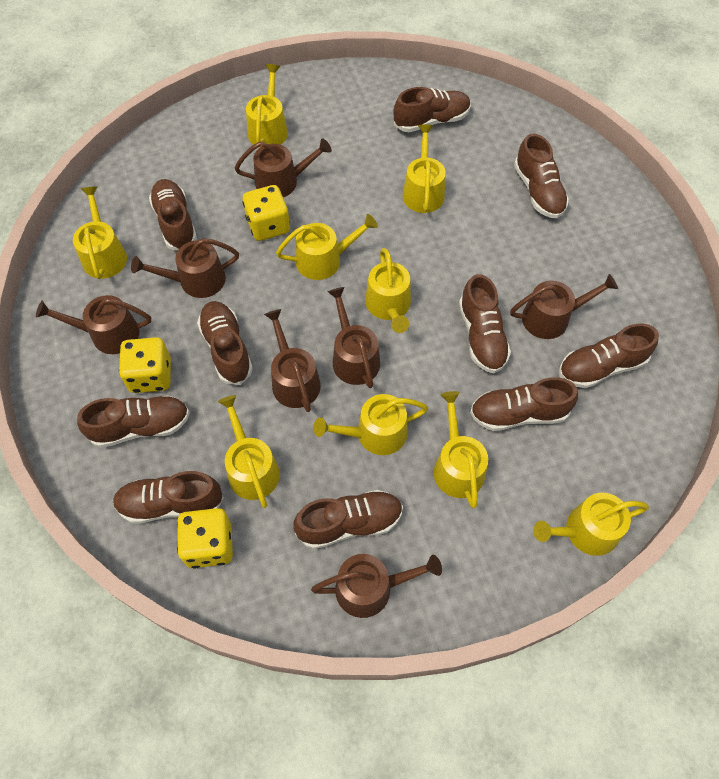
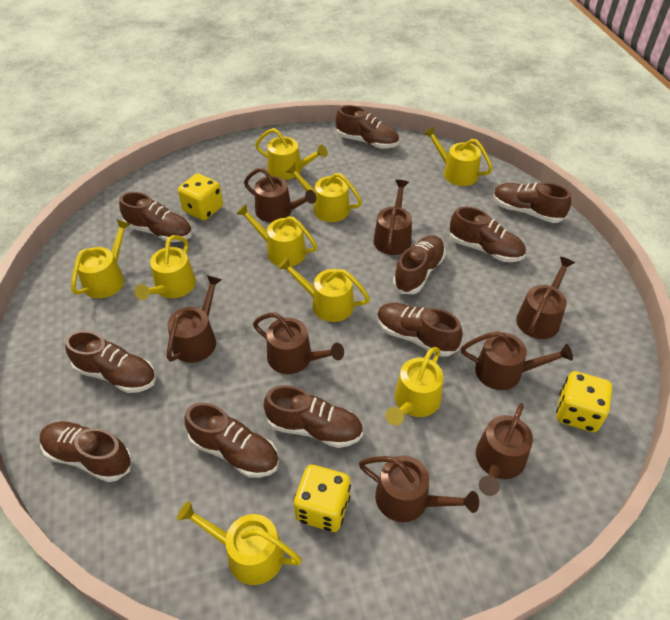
brown watering can: 7 -> 8

